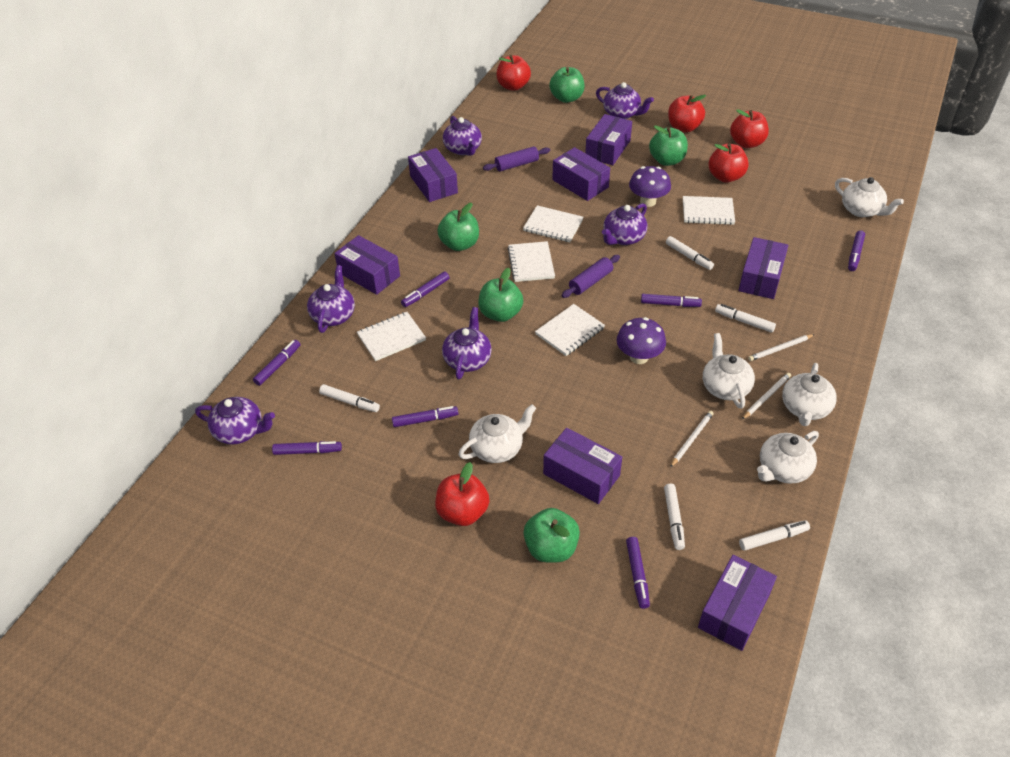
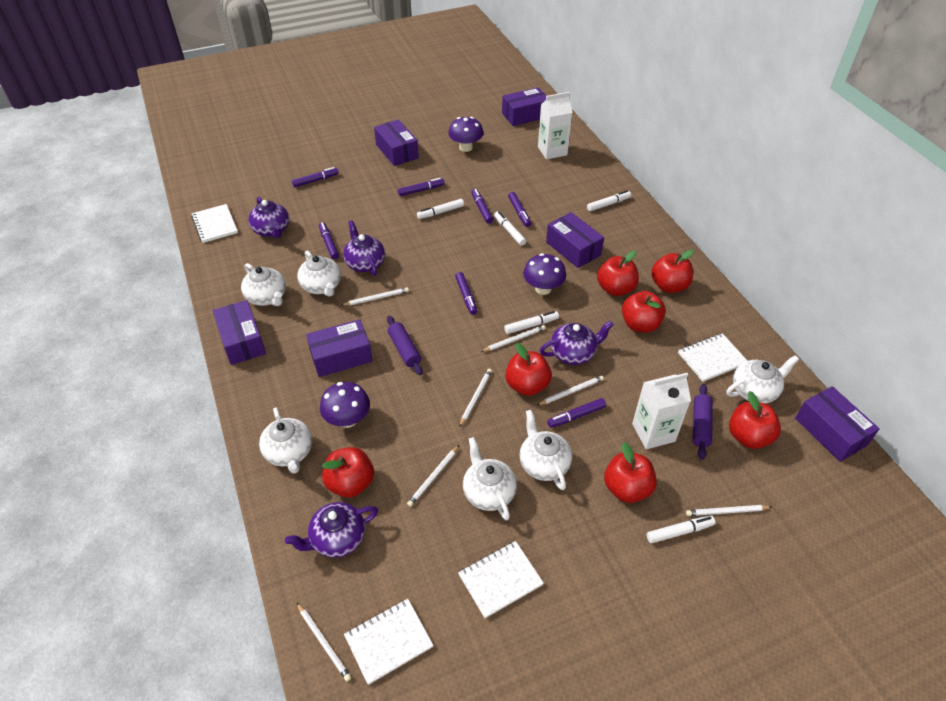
green apple: 5 -> 0
purple box: 7 -> 6
purple mushroom: 2 -> 3
purple teapot: 6 -> 4
red apple: 5 -> 7
white carton: 0 -> 2
white notebook: 5 -> 4
white pencil: 3 -> 7
white teapot: 5 -> 6

